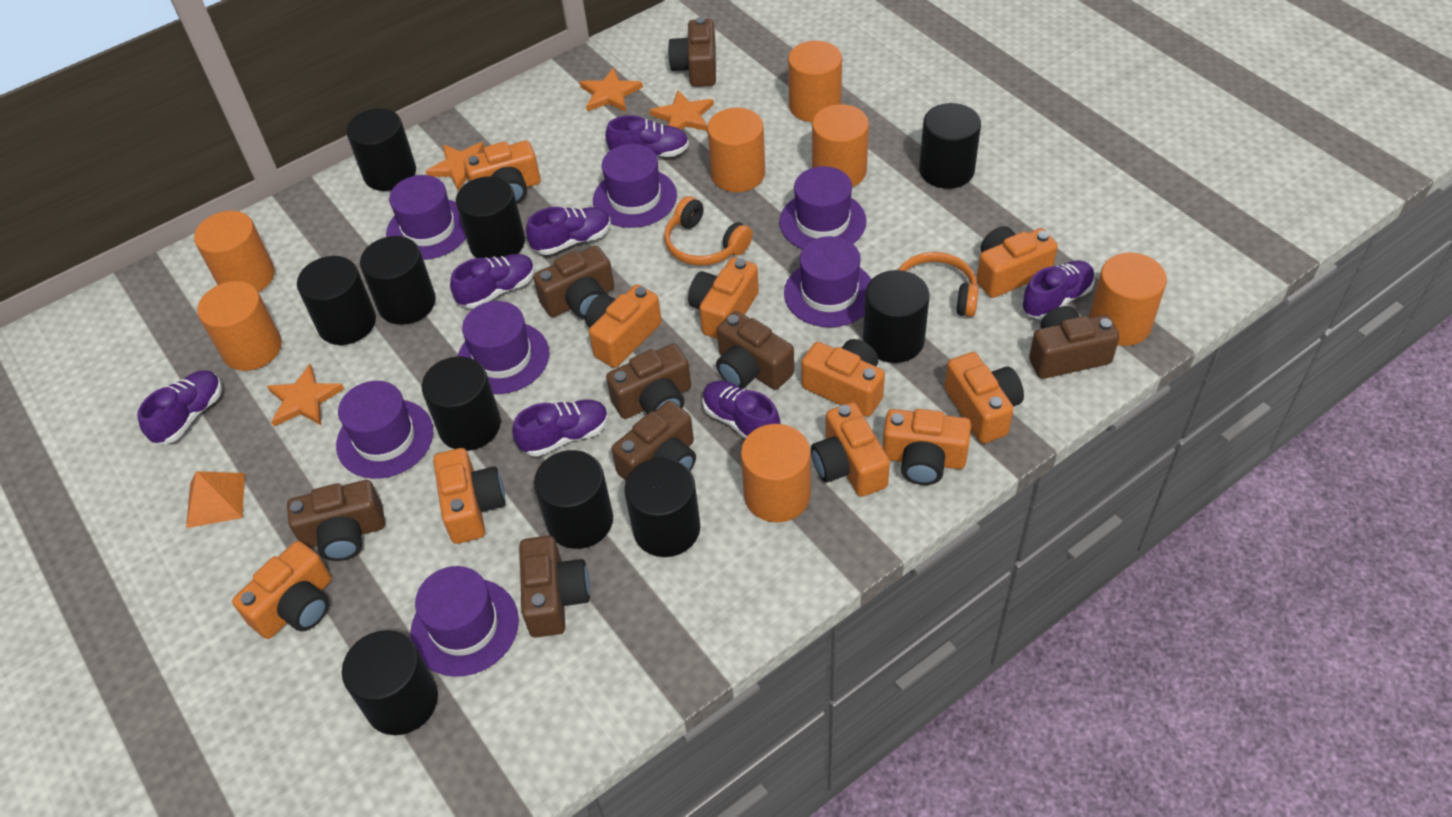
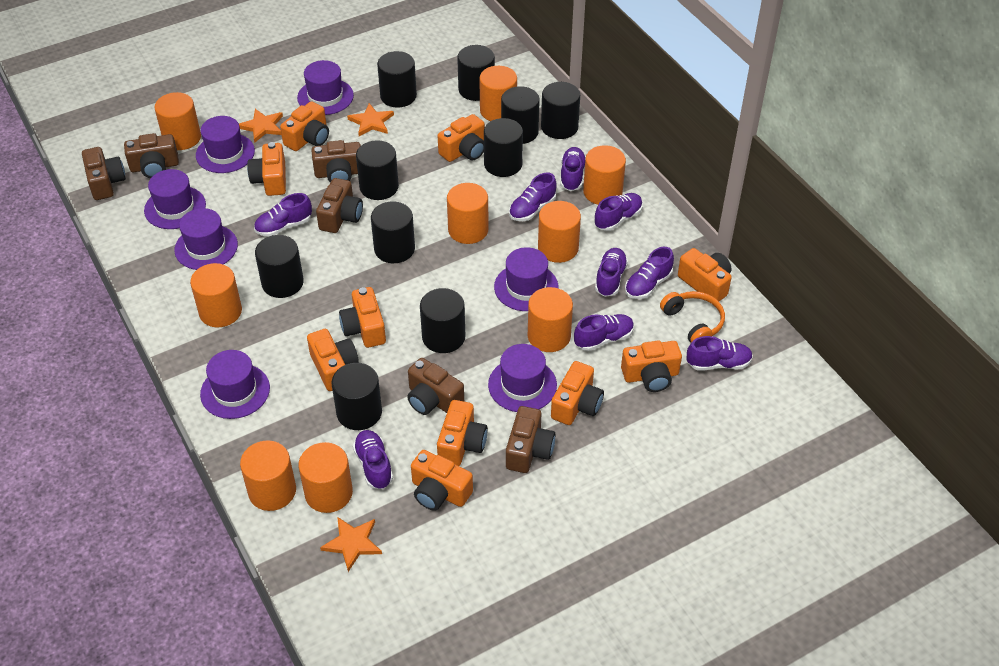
brown camera: 8 -> 6
orange cylinder: 7 -> 9
orange headphones: 2 -> 1
orange pyramid: 1 -> 0
orange star: 4 -> 3
purple shoe: 7 -> 9

